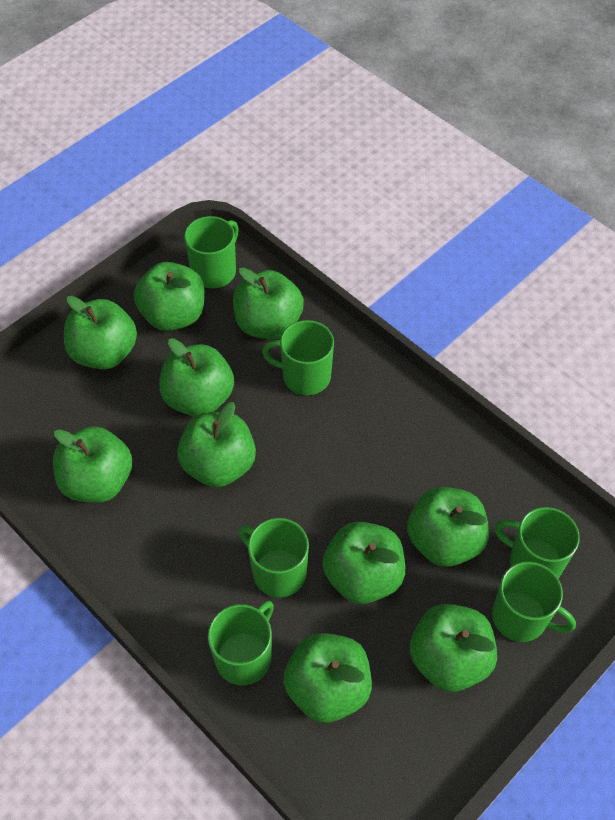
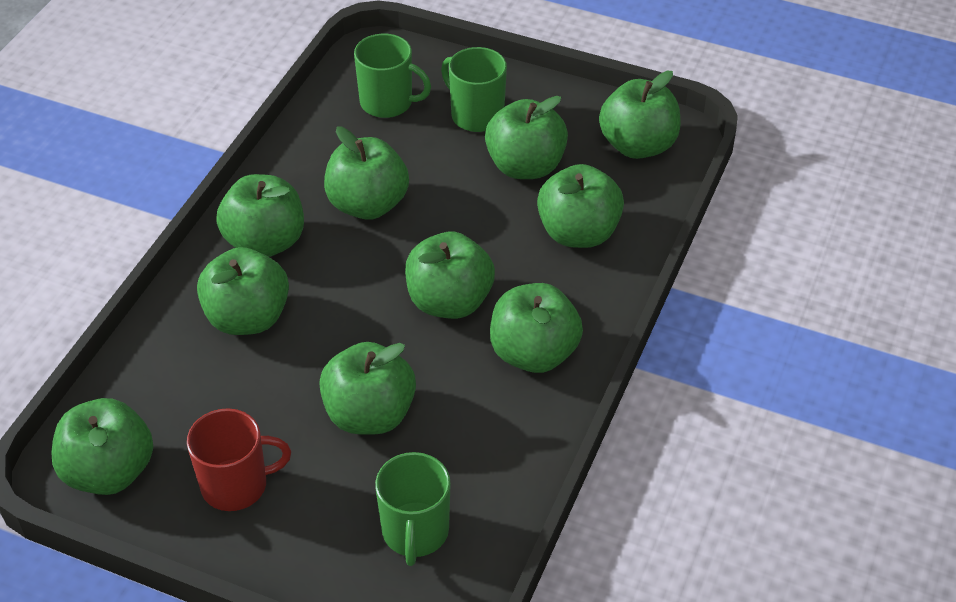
green mug: 6 -> 3
red mug: 0 -> 1

